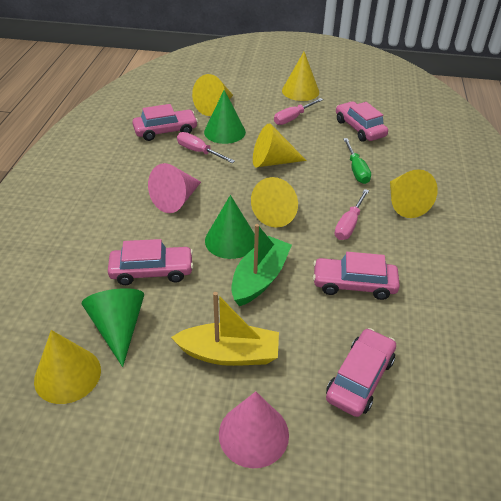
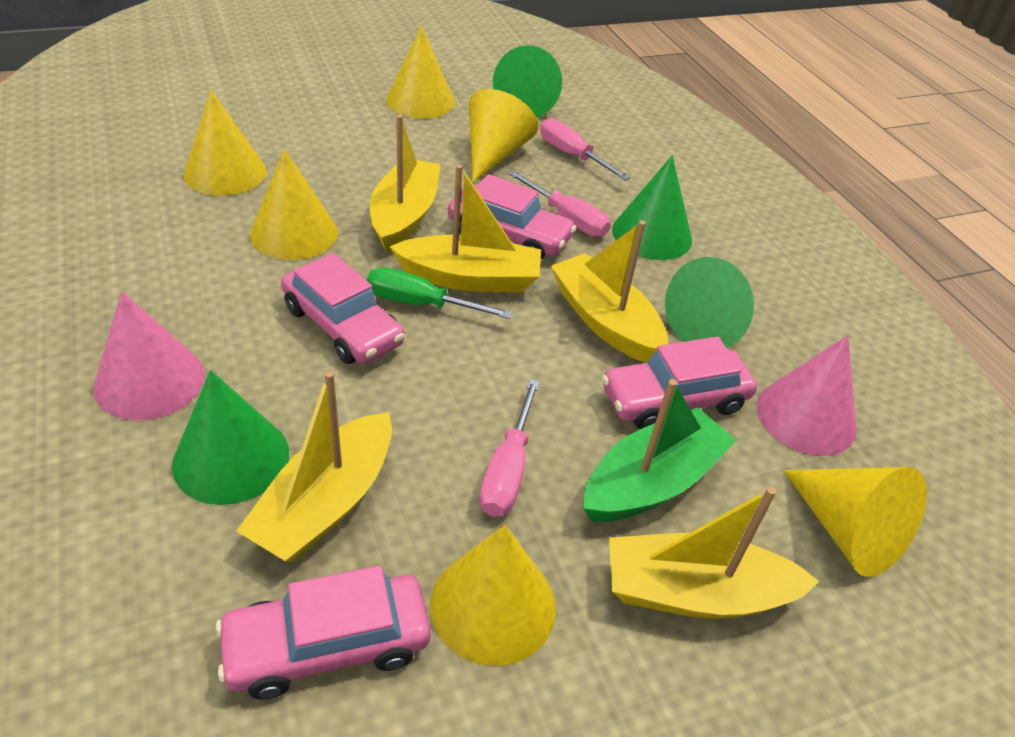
green cone: 3 -> 4
pink car: 5 -> 4
yellow boat: 1 -> 5

